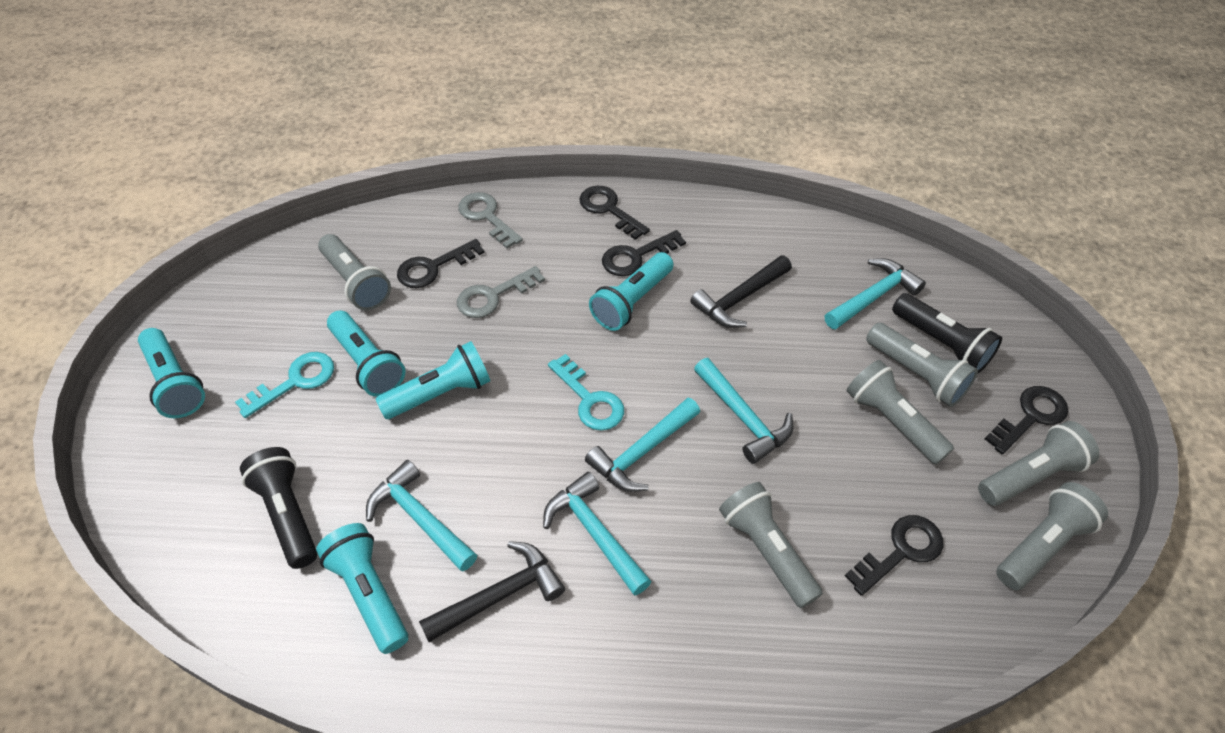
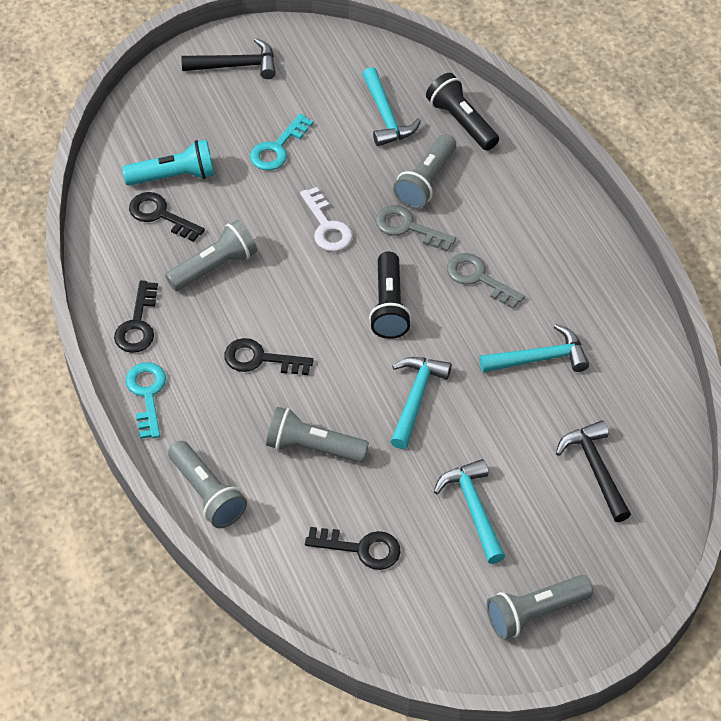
black key: 5 -> 4
grey flashlight: 6 -> 5
turquoise flashlight: 5 -> 1
turquoise hammer: 5 -> 4
white key: 0 -> 1

